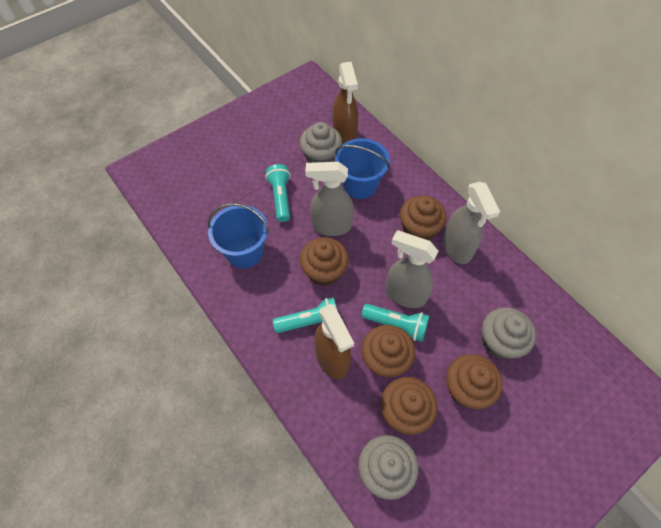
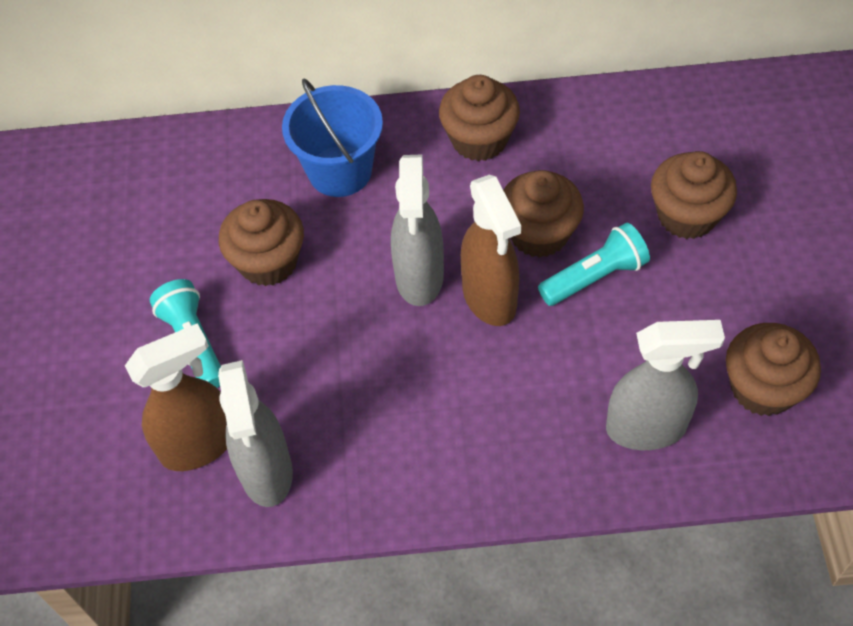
blue bucket: 2 -> 1
grey cupcake: 3 -> 0
turquoise flashlight: 3 -> 2

